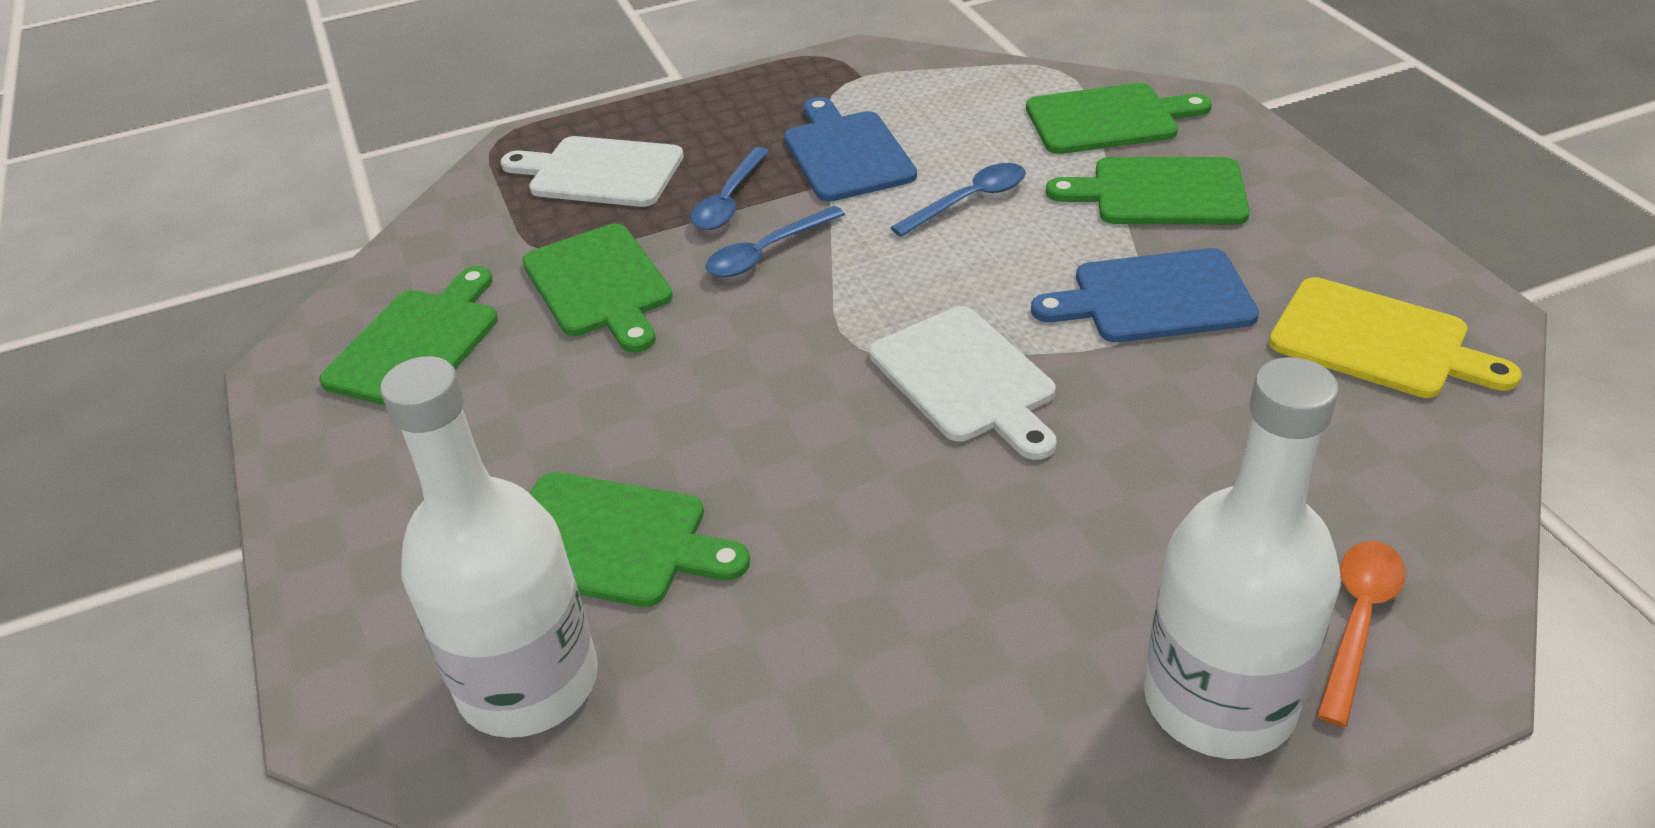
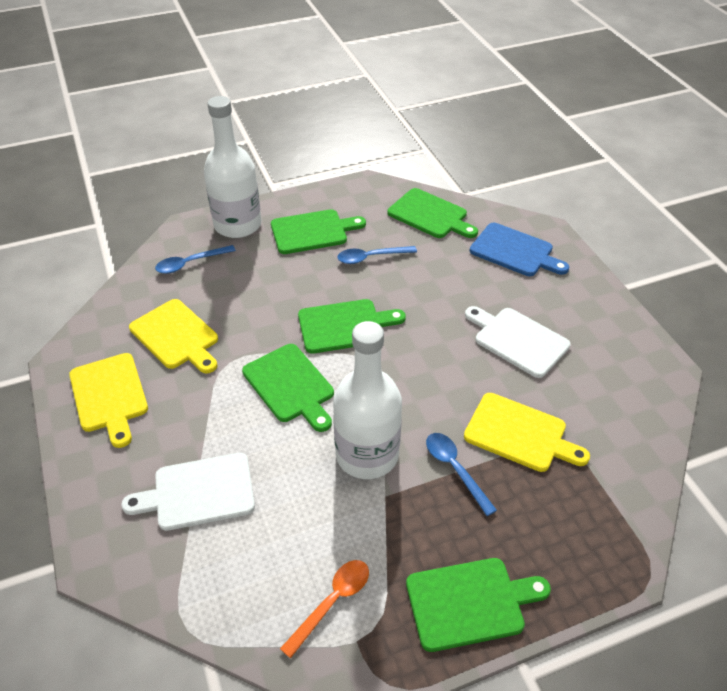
blue cutting board: 2 -> 1
yellow cutting board: 1 -> 3

